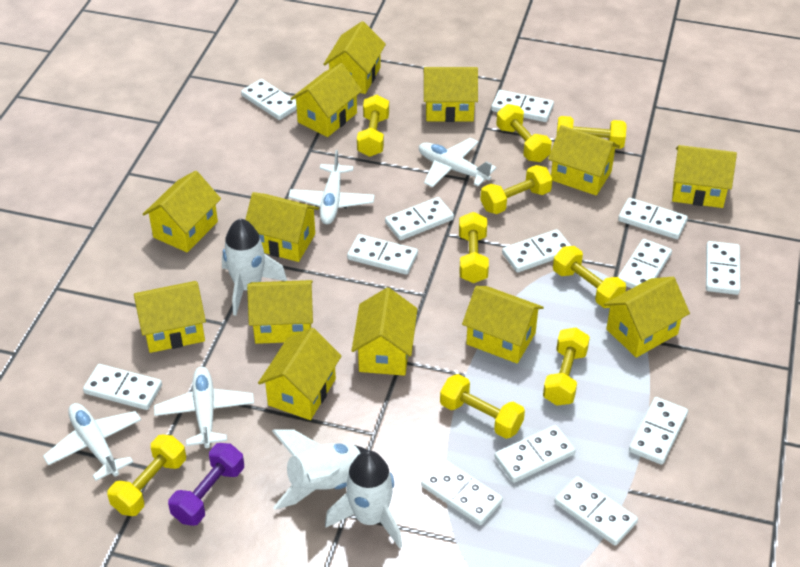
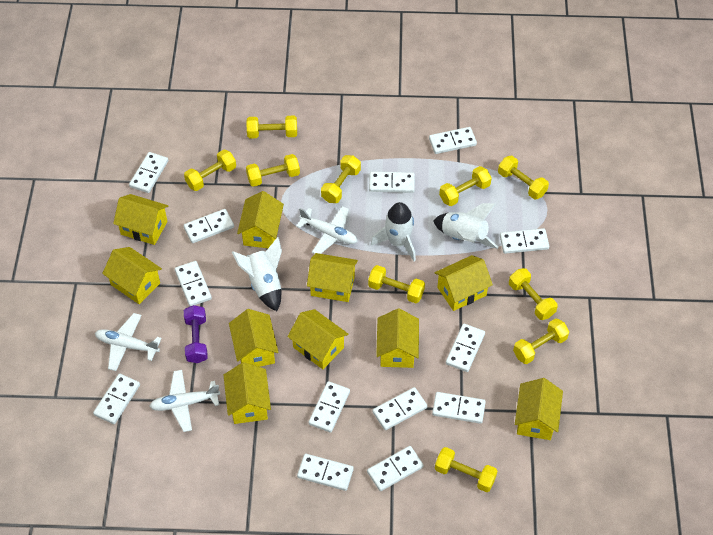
white plane: 4 -> 3
yellow dumbbell: 9 -> 10
yellow house: 13 -> 10

